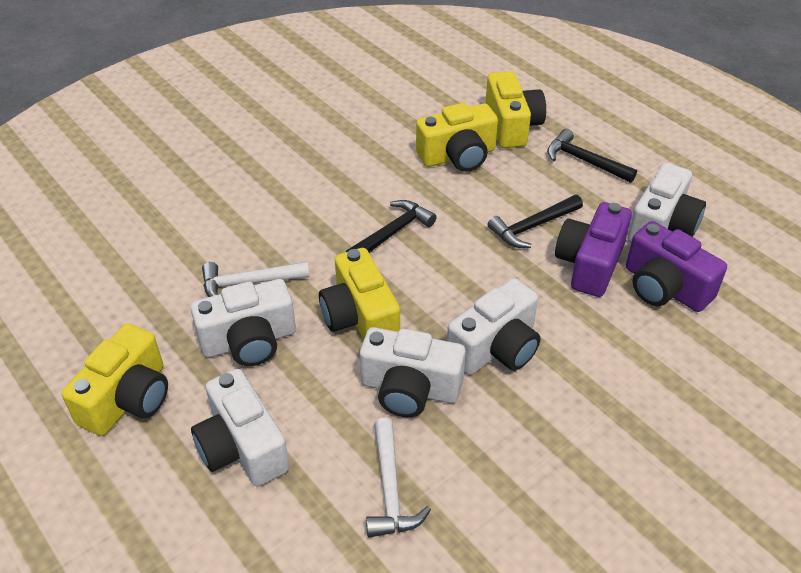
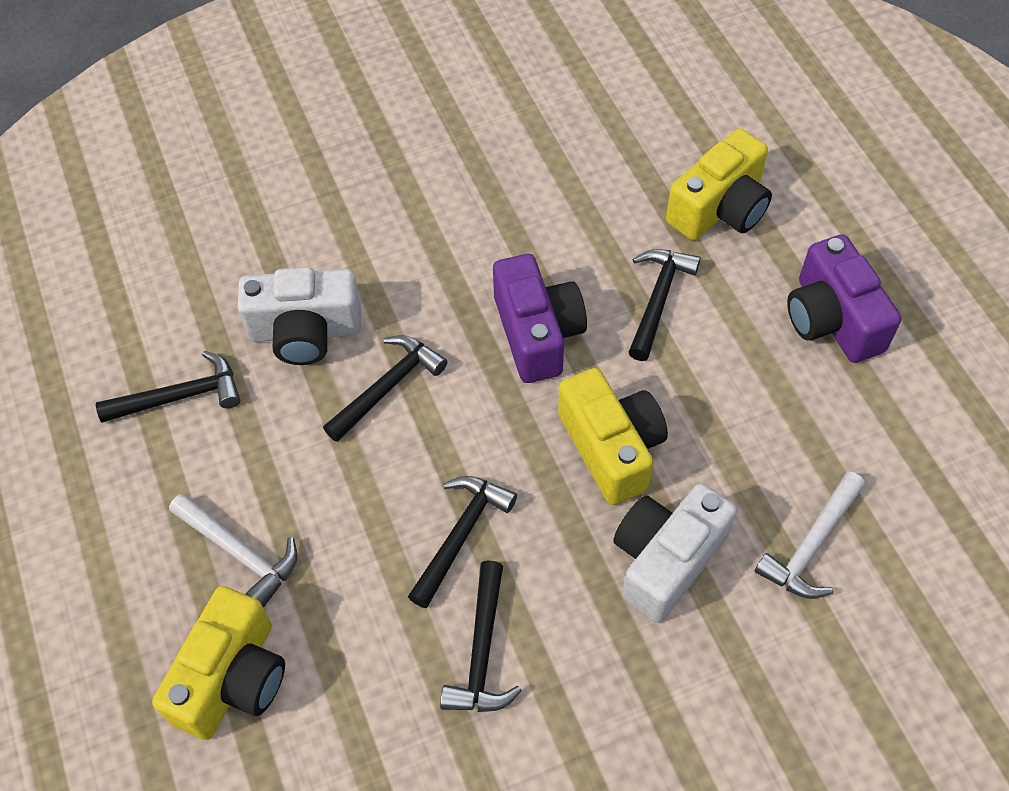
black hammer: 3 -> 5
white camera: 5 -> 2
yellow camera: 4 -> 3

